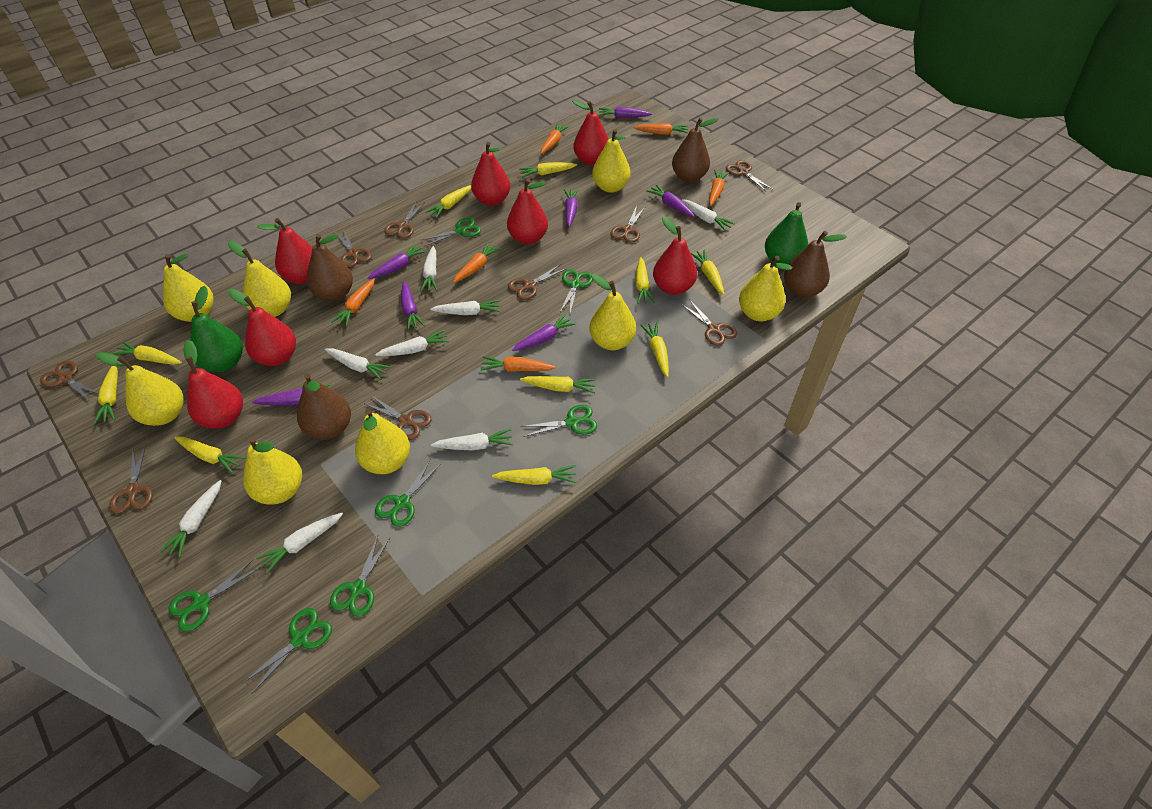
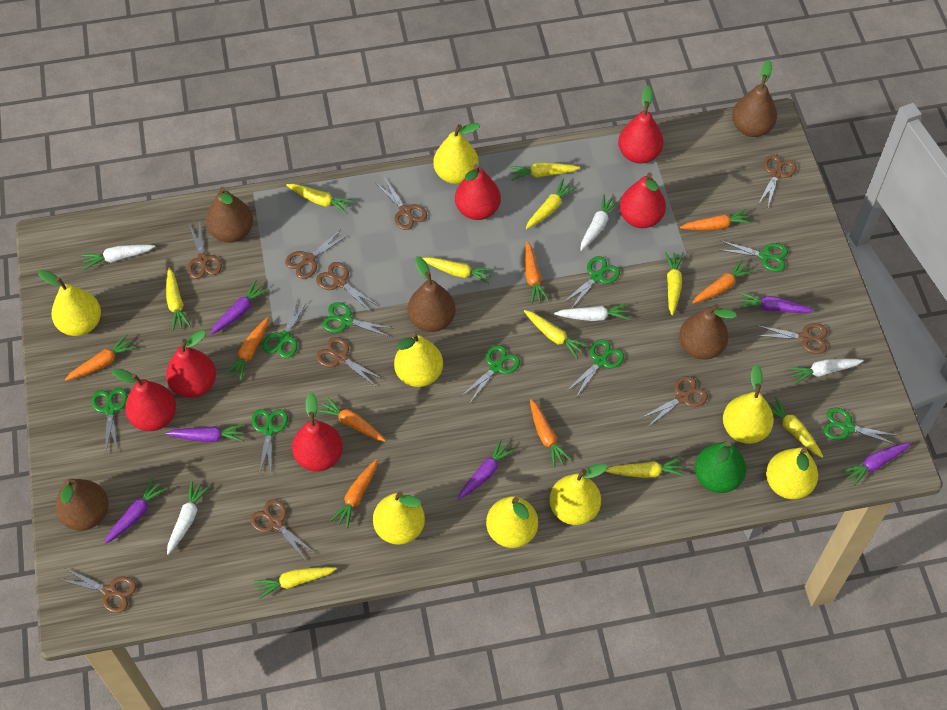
brown pear: 4 -> 5
brown scissors: 9 -> 10
green pear: 2 -> 1
green scissors: 7 -> 9
orange carrot: 6 -> 8
purple carrot: 7 -> 6
red pear: 7 -> 6
white carrot: 8 -> 5

